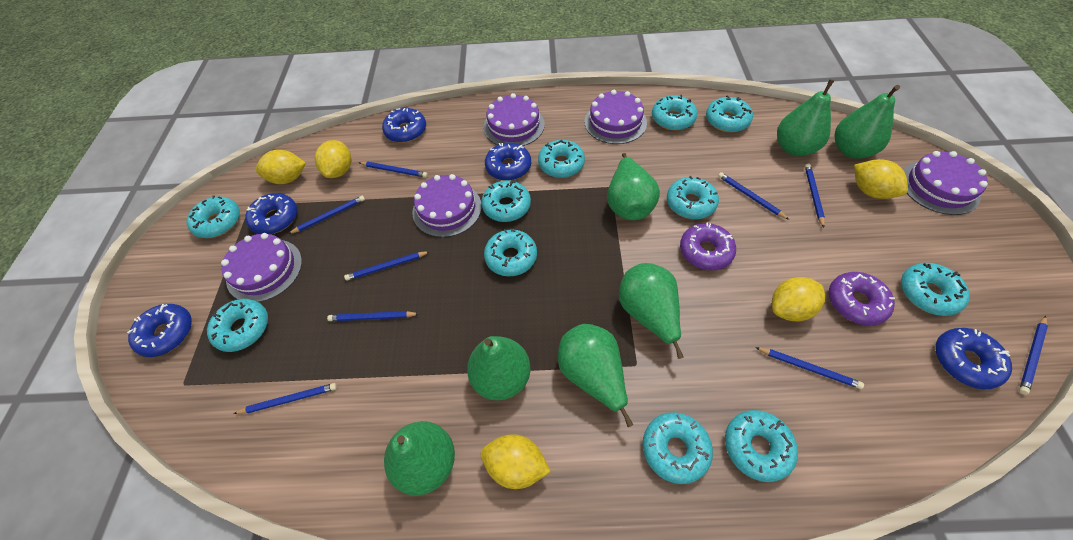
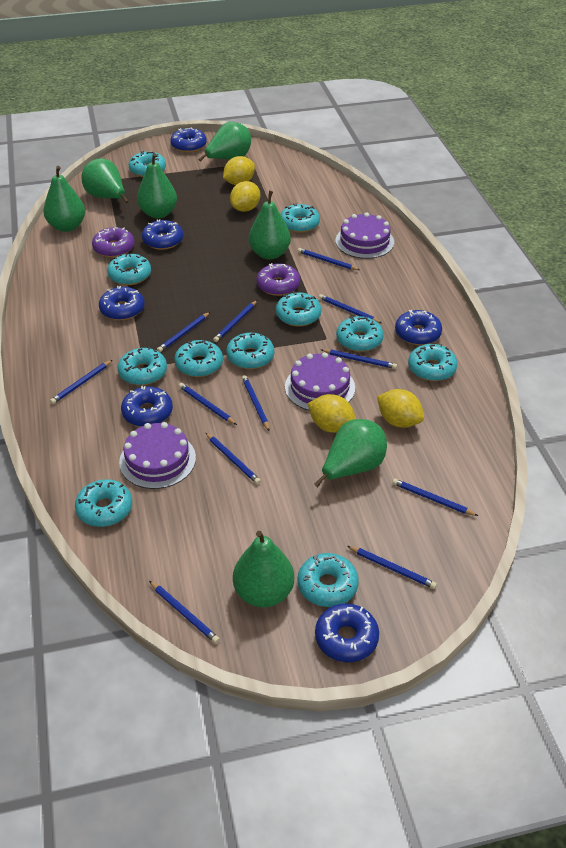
blue donut: 5 -> 6
blue pencil: 9 -> 12
purple cake: 5 -> 3
yellow lemon: 5 -> 4

